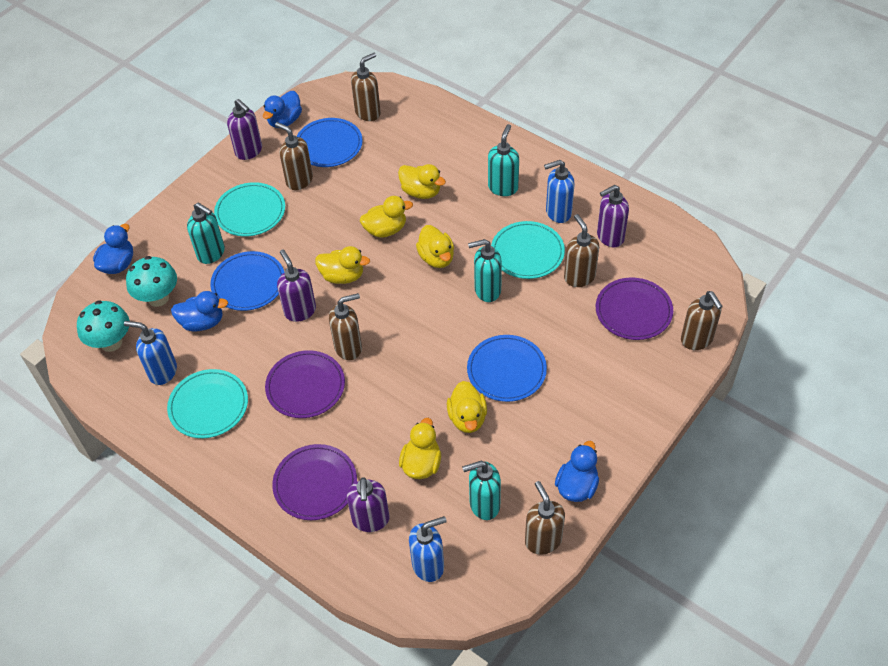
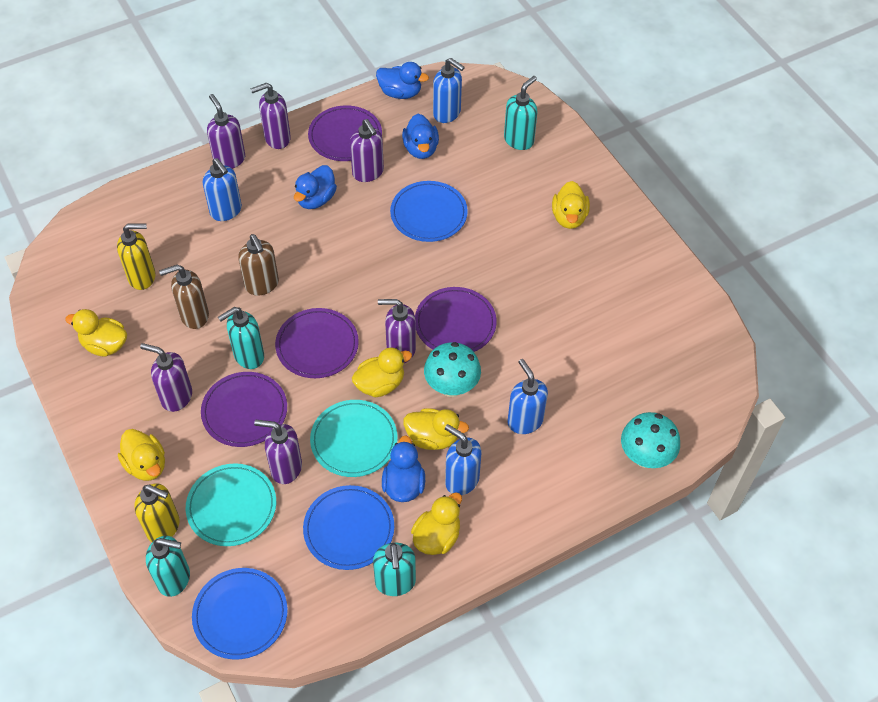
blue soap dispenser: 3 -> 4
brown soap dispenser: 6 -> 2
purple plate: 3 -> 4
purple soap dispenser: 4 -> 6
turquoise plate: 3 -> 2
yellow soap dispenser: 0 -> 2

